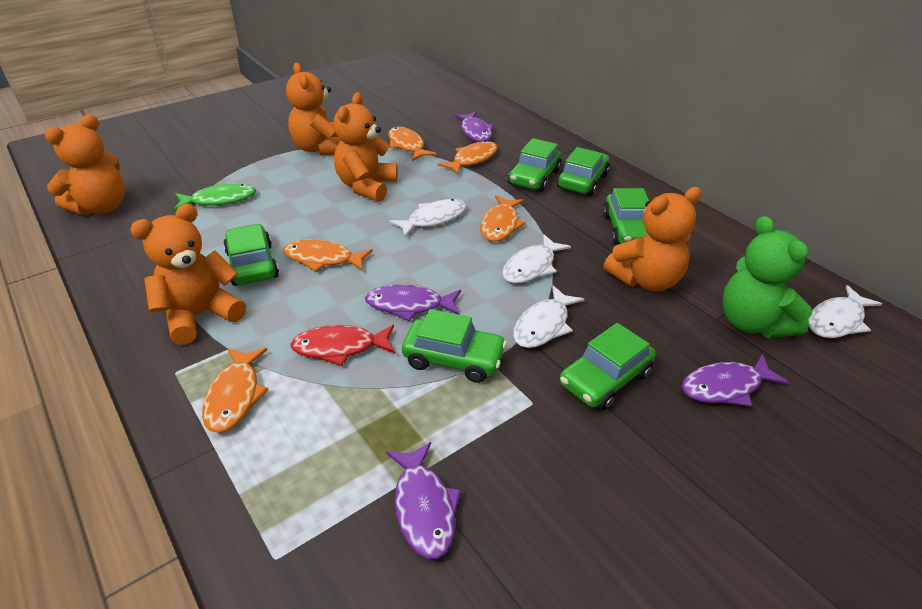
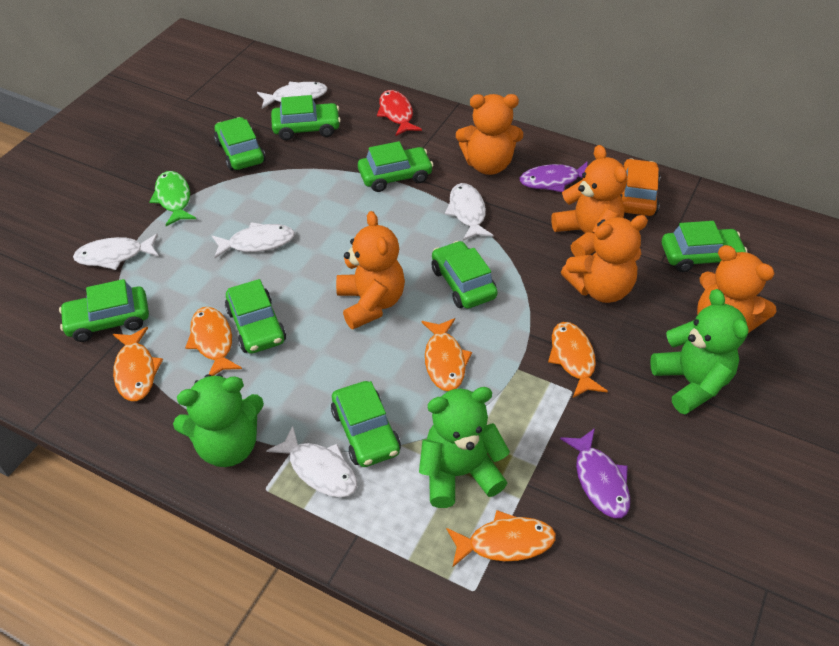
green car: 6 -> 8
green teddy bear: 1 -> 3
orange car: 0 -> 1
purple fish: 4 -> 2
white fish: 4 -> 5

